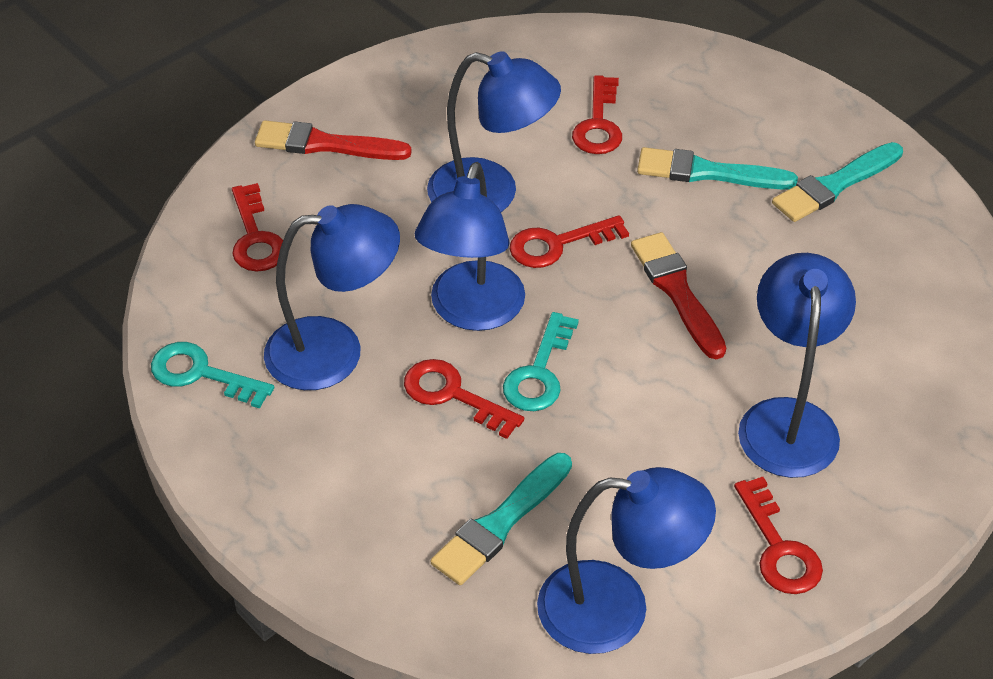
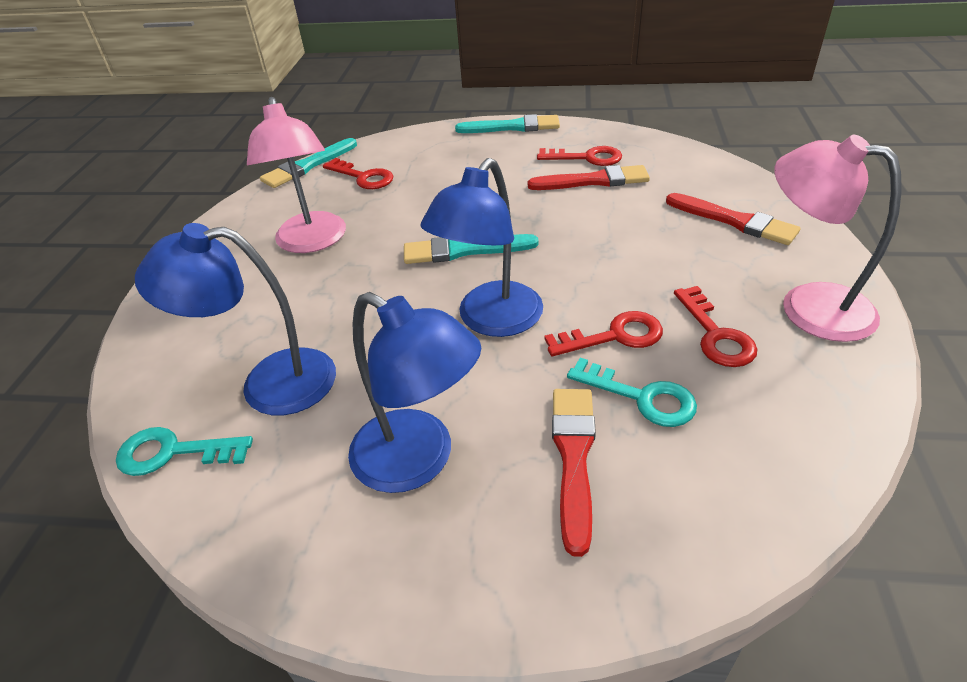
blue lamp: 5 -> 3
pink lamp: 0 -> 2
red brush: 2 -> 3
red key: 5 -> 4

